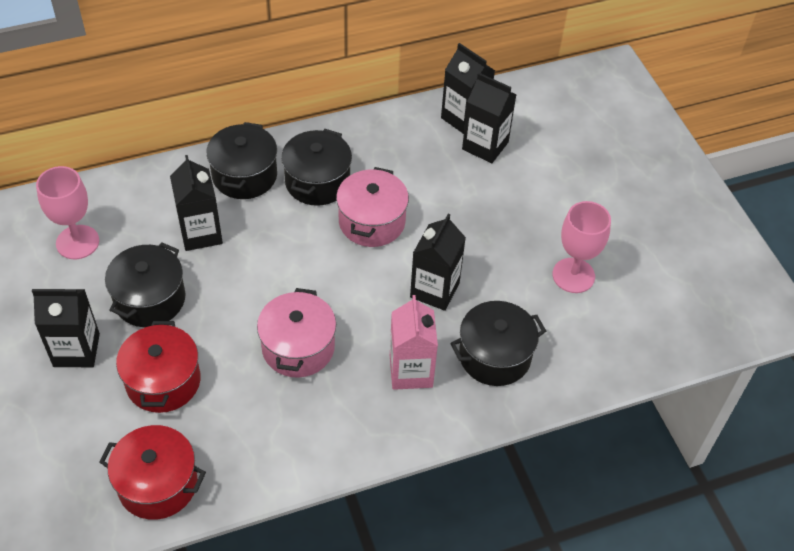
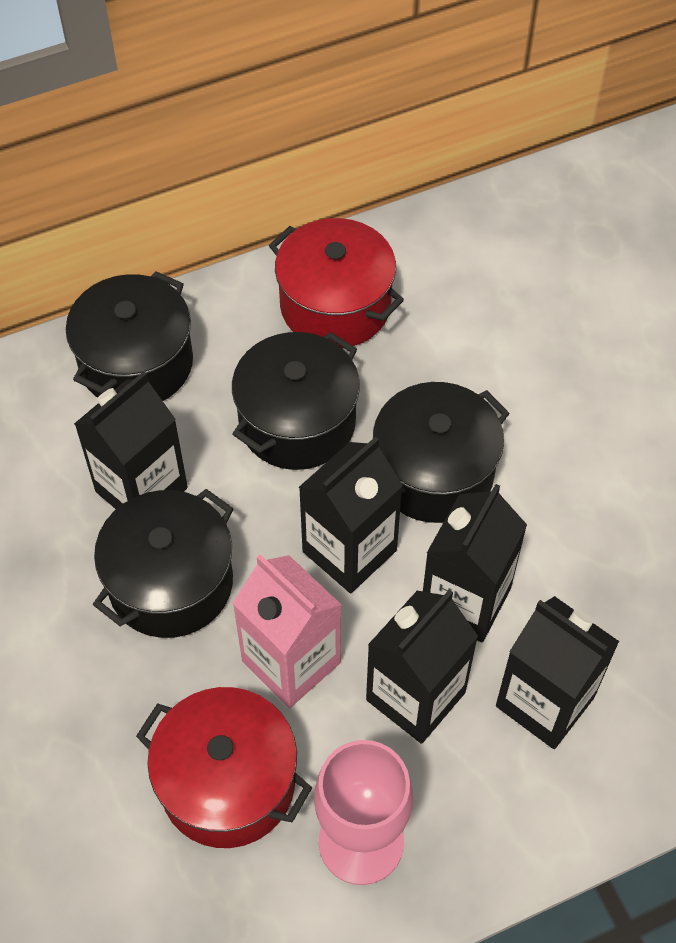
pink goblet: 2 -> 1
pink pot: 2 -> 0

